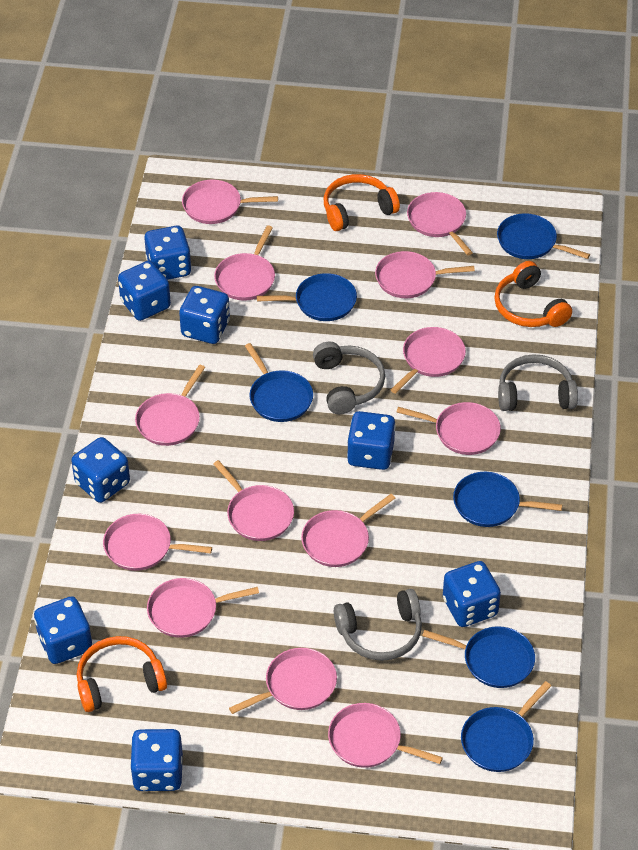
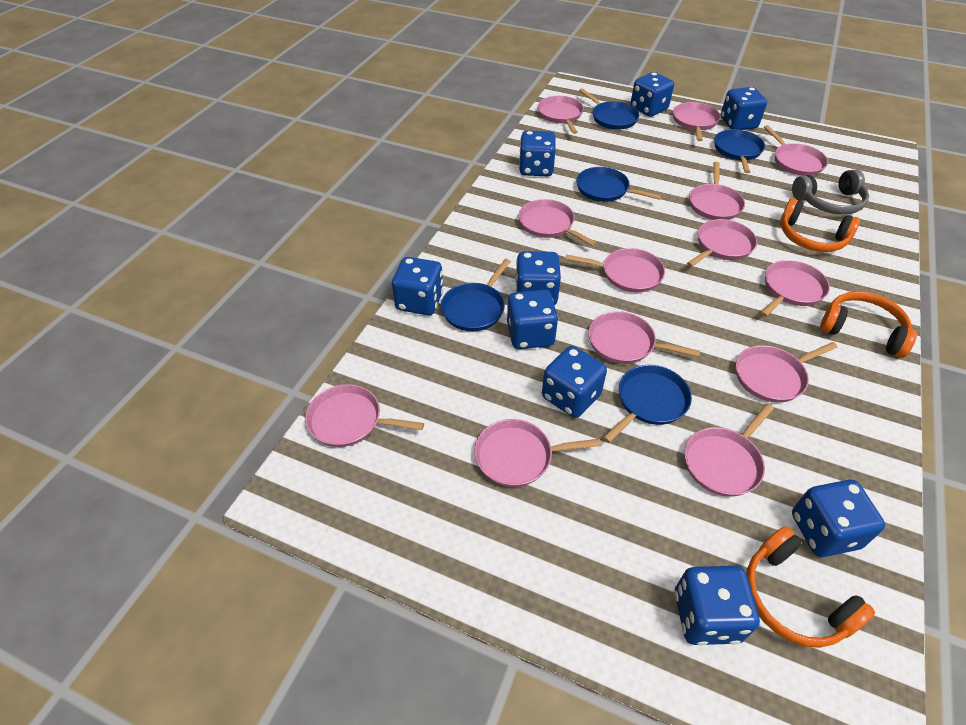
blue dice: 8 -> 9
blue pan: 6 -> 5
grey headphones: 3 -> 1

